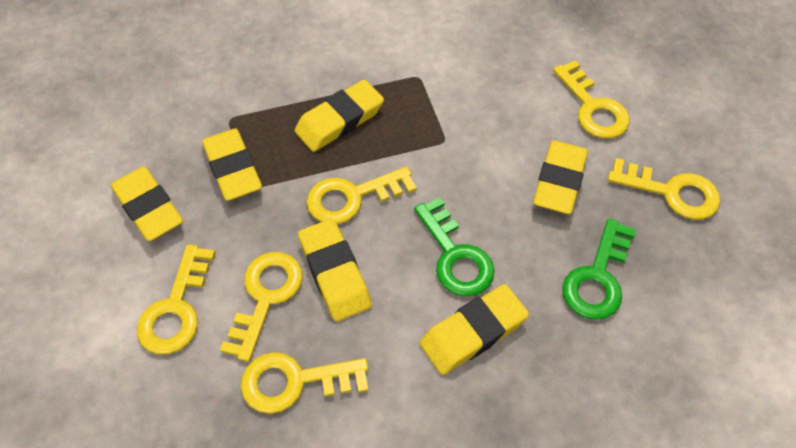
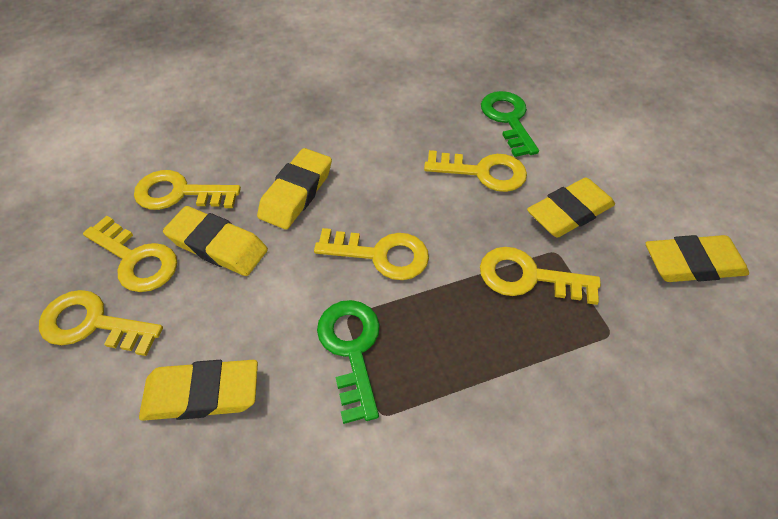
yellow eraser: 6 -> 5

